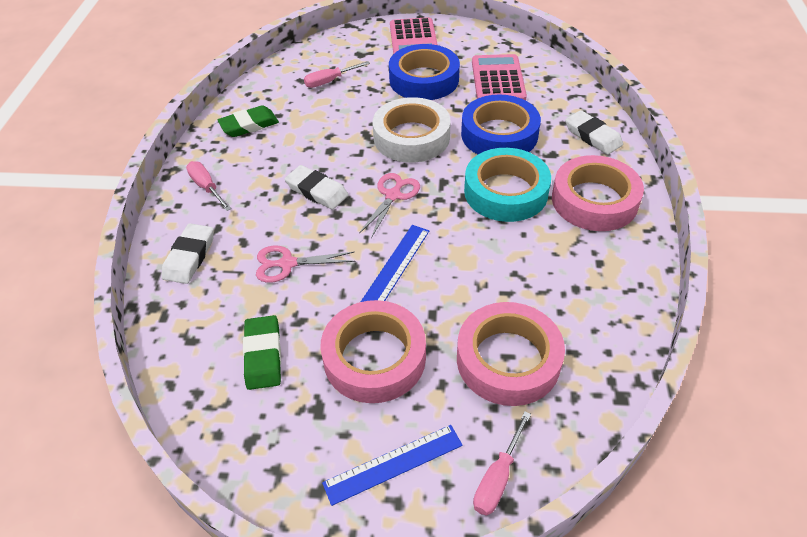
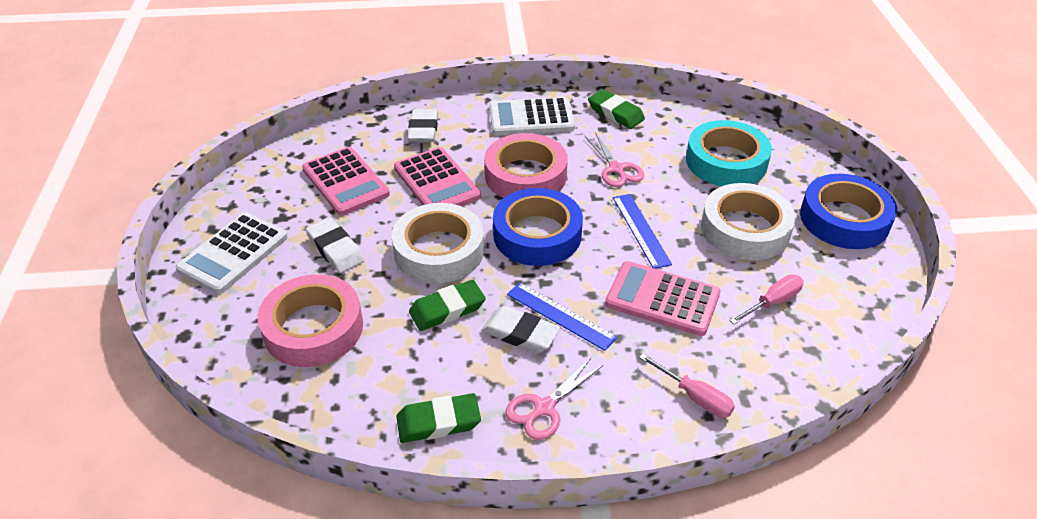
green eraser: 2 -> 3
pink calculator: 2 -> 3
pink screwdriver: 3 -> 2
pink tape: 3 -> 2
white calculator: 0 -> 2
white tape: 1 -> 2

